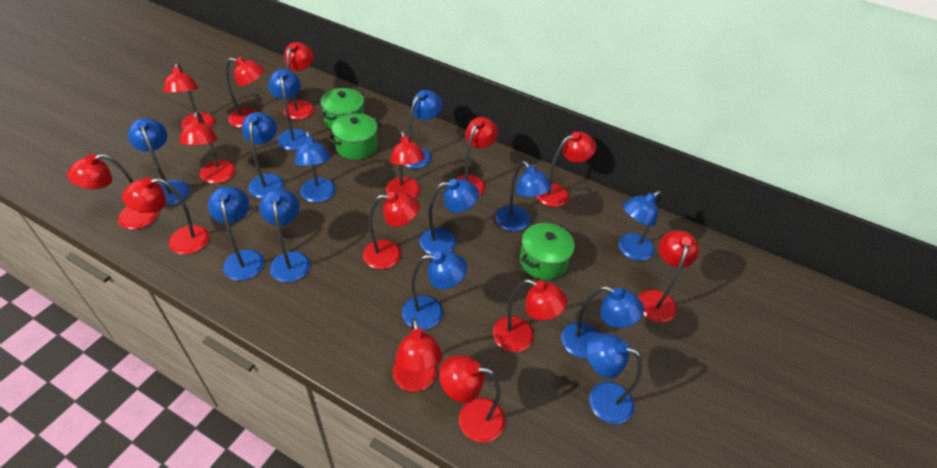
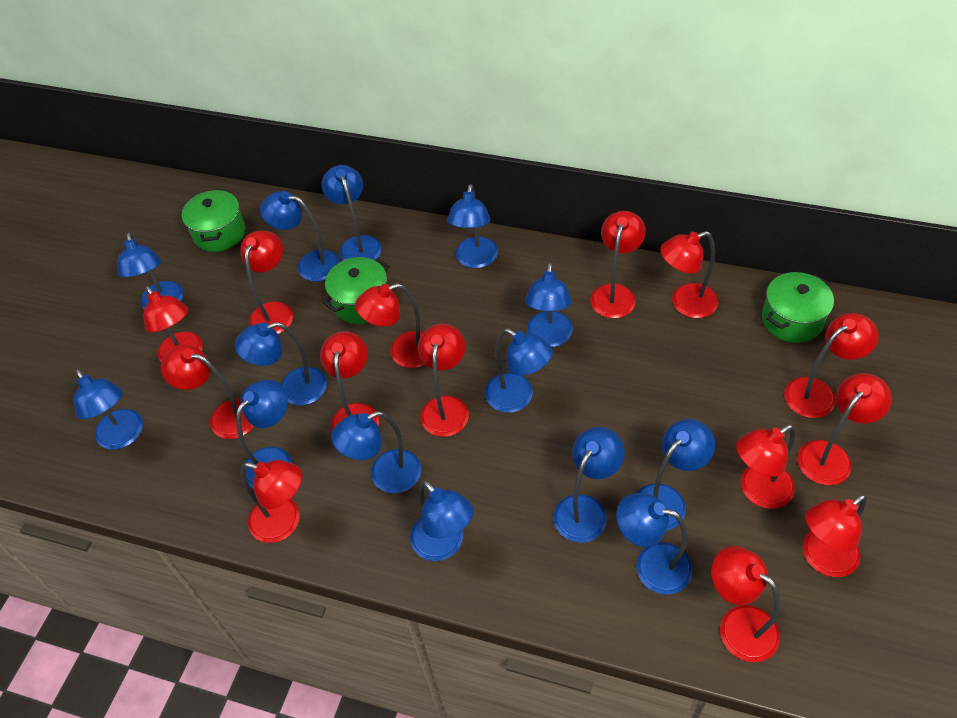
blue lamp: 13 -> 14

